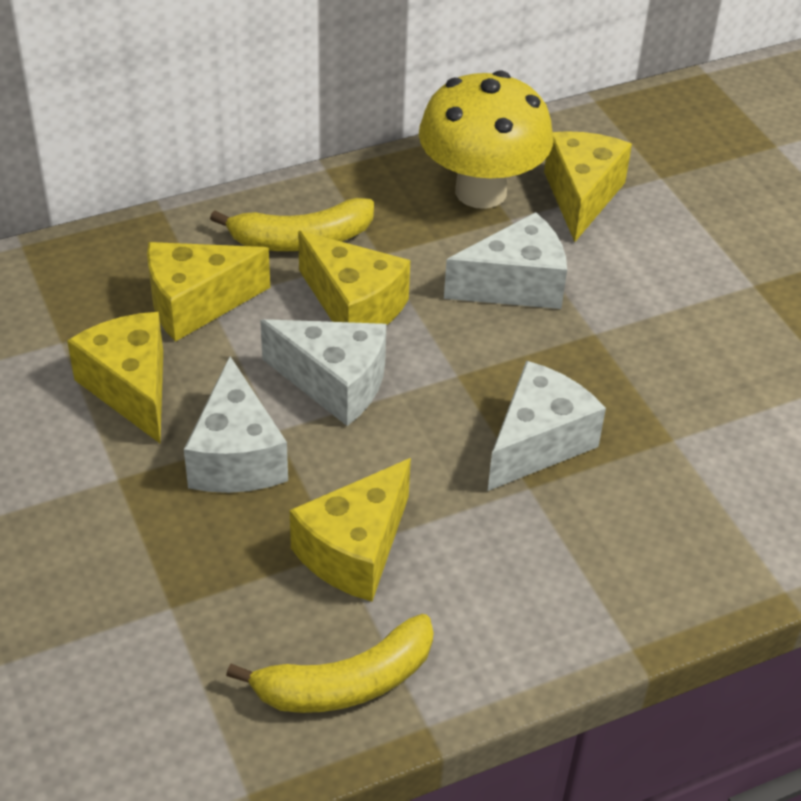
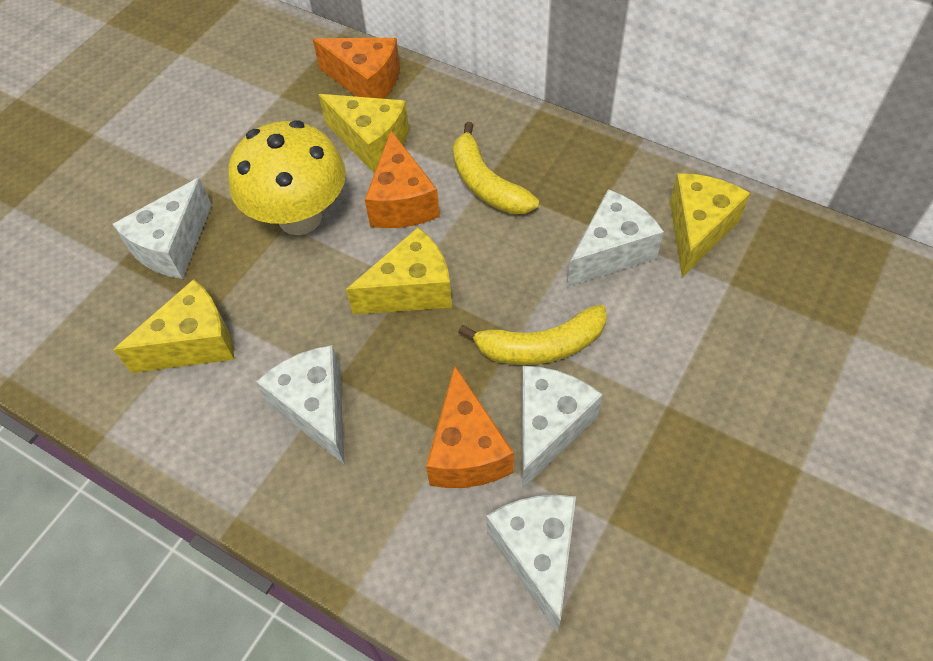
orange cheese: 0 -> 3
white cheese: 4 -> 5
yellow cheese: 5 -> 4

